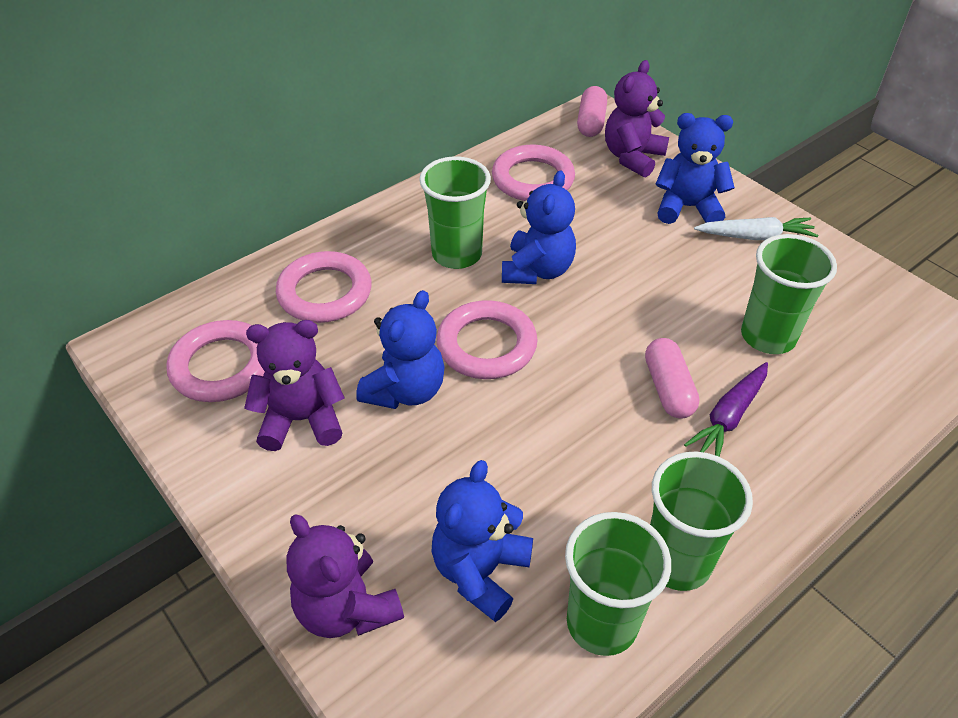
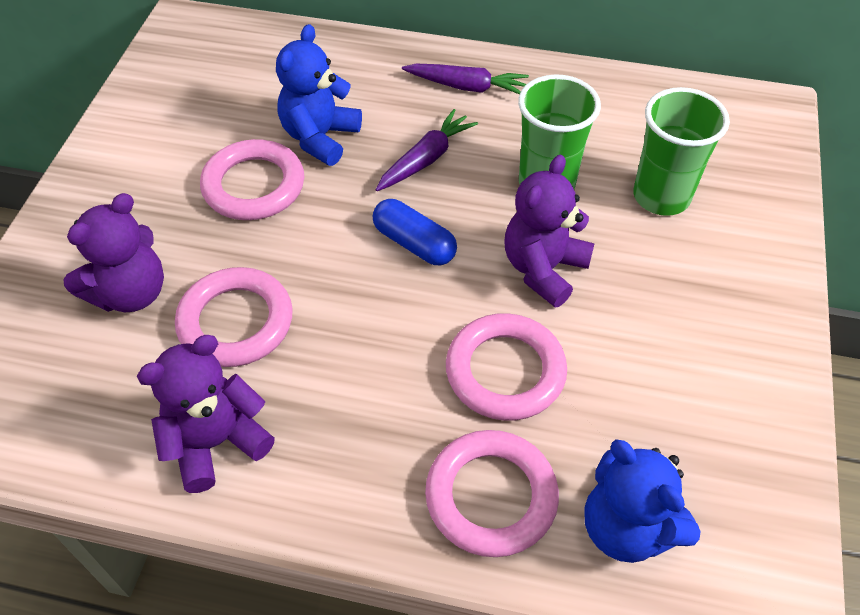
blue capsule: 0 -> 1
blue teddy bear: 4 -> 2
green cup: 4 -> 2
pink capsule: 2 -> 0
purple carrot: 1 -> 2
white carrot: 1 -> 0

